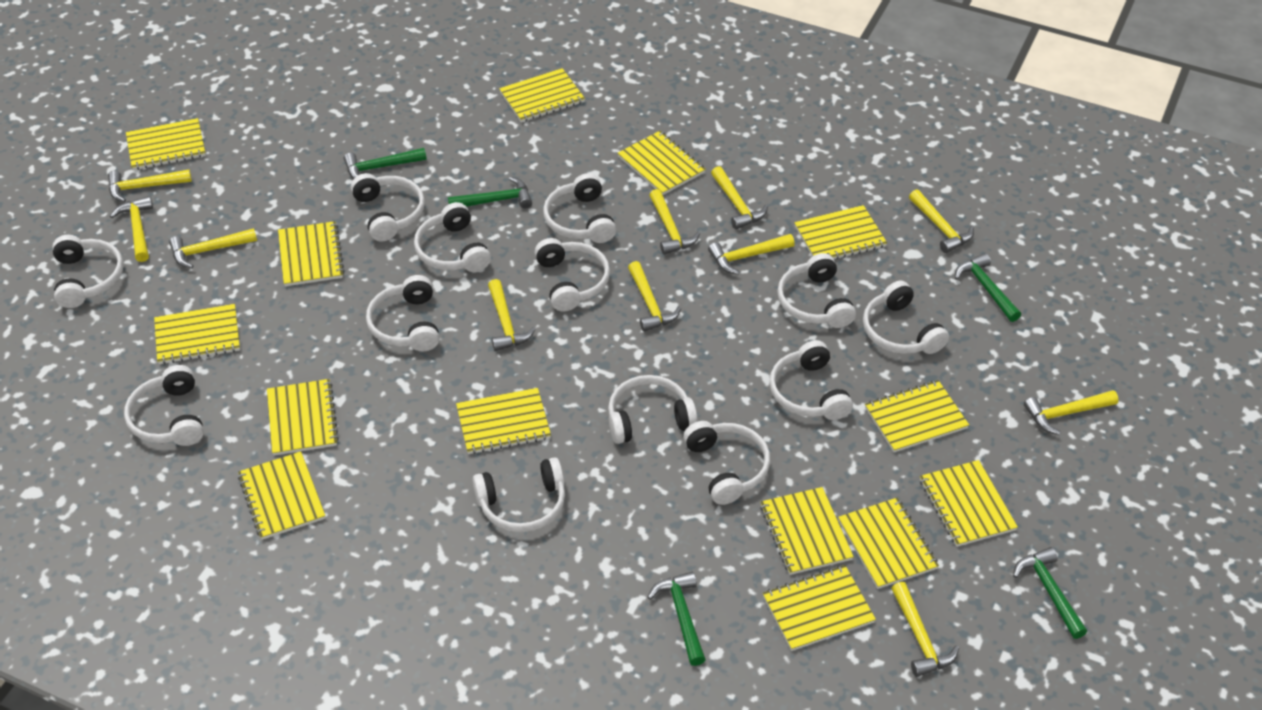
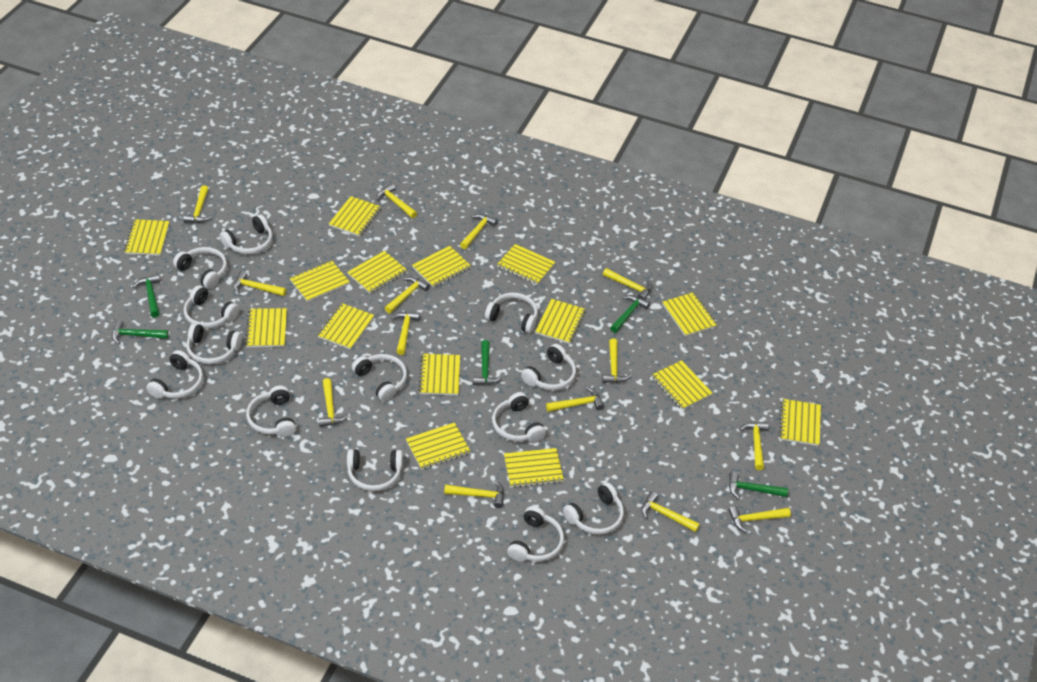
yellow hammer: 11 -> 14
yellow notebook: 14 -> 15

